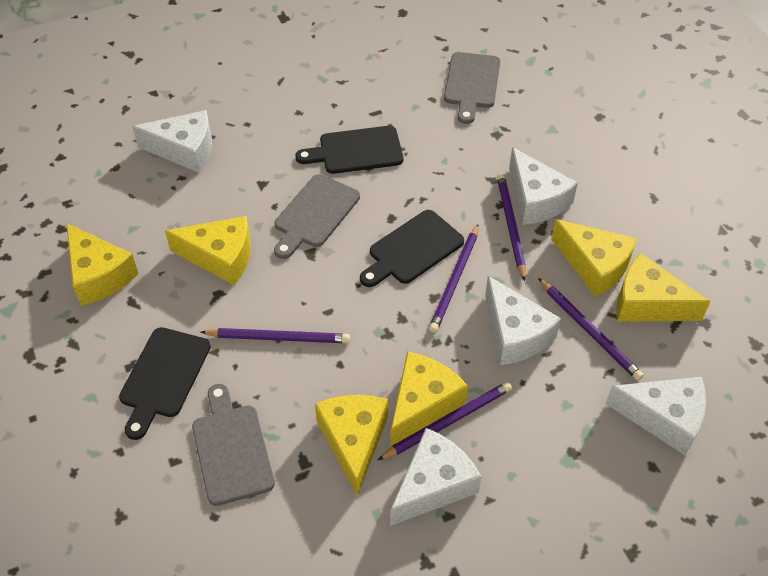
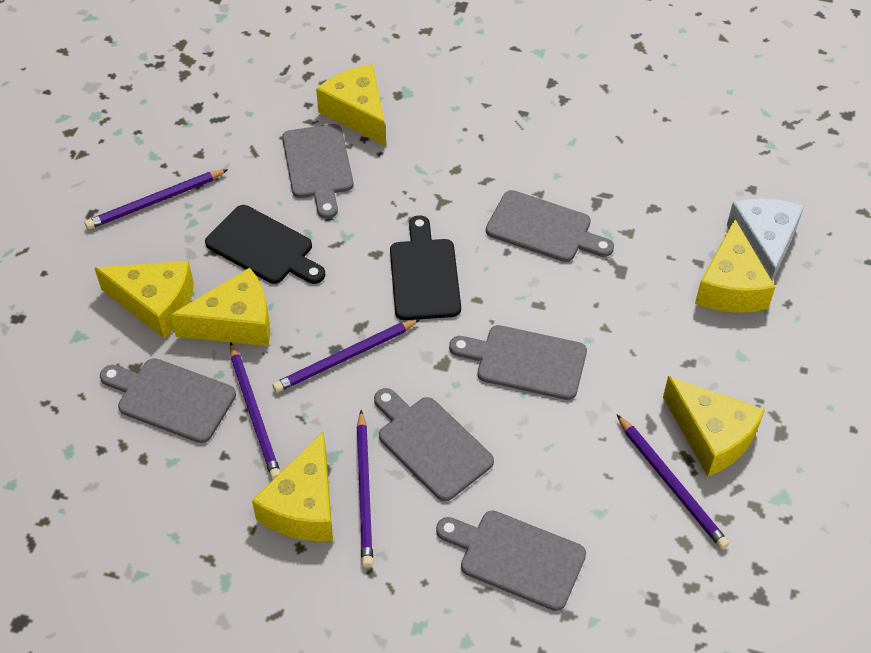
black cutting board: 3 -> 2
grey cutting board: 3 -> 6
white cheese: 5 -> 1

